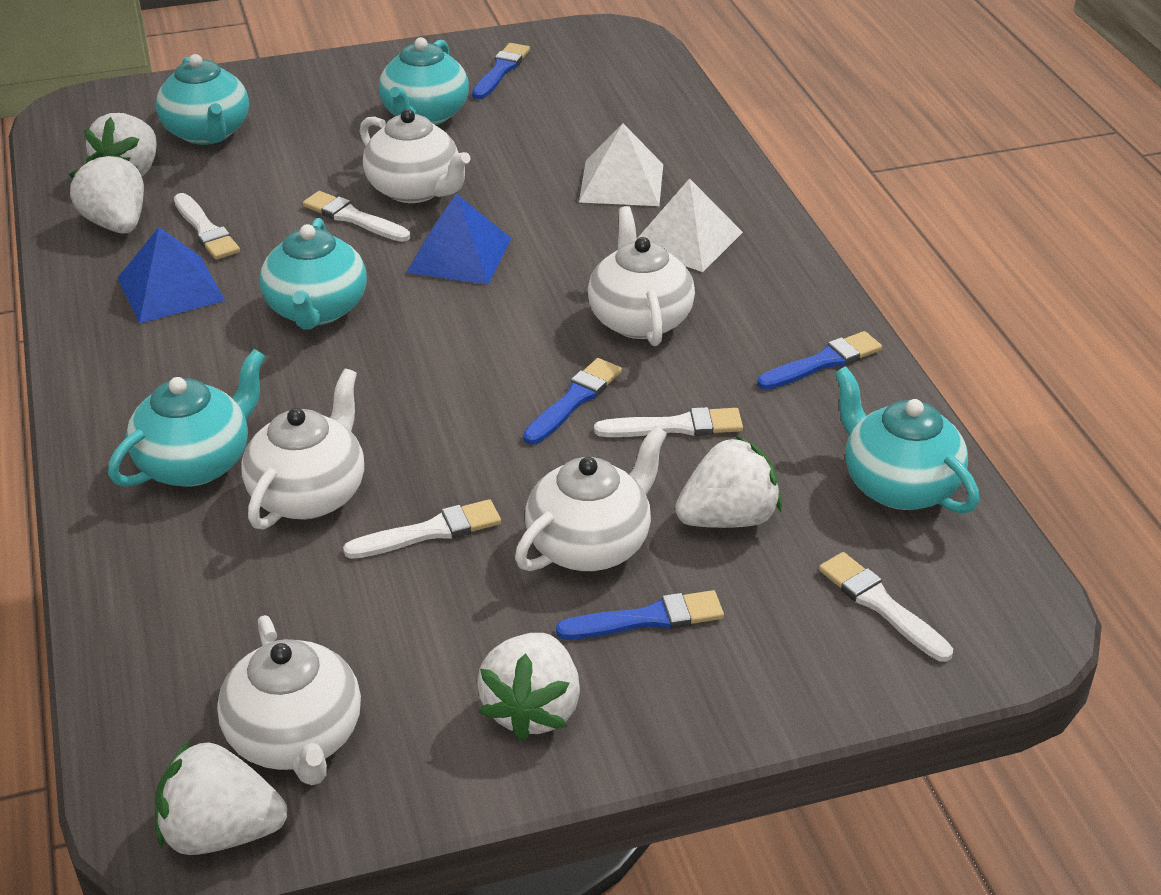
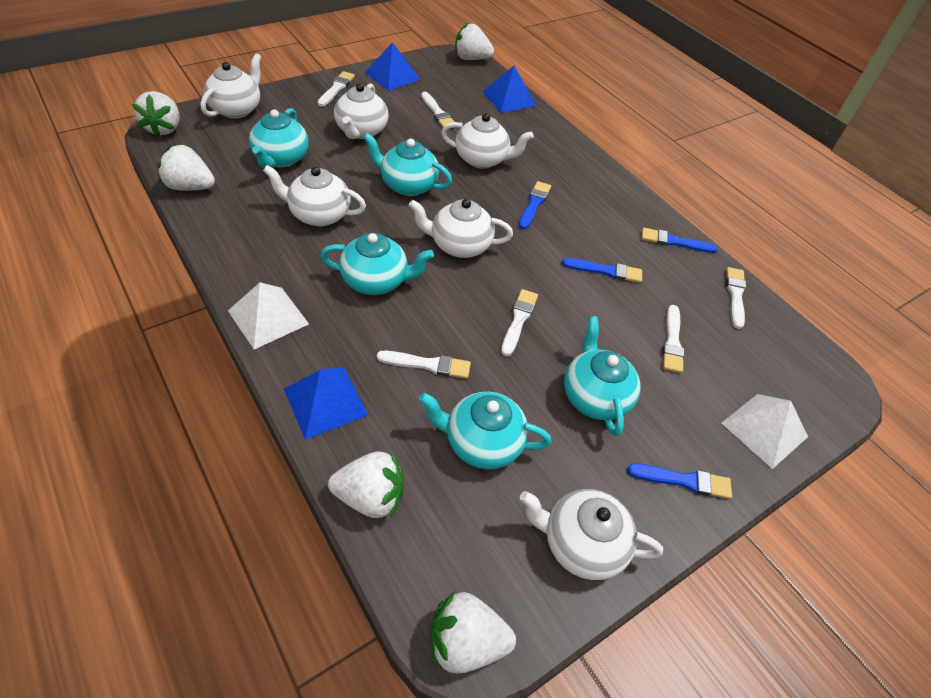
blue pyramid: 2 -> 3
white brush: 5 -> 6
white teapot: 5 -> 6

